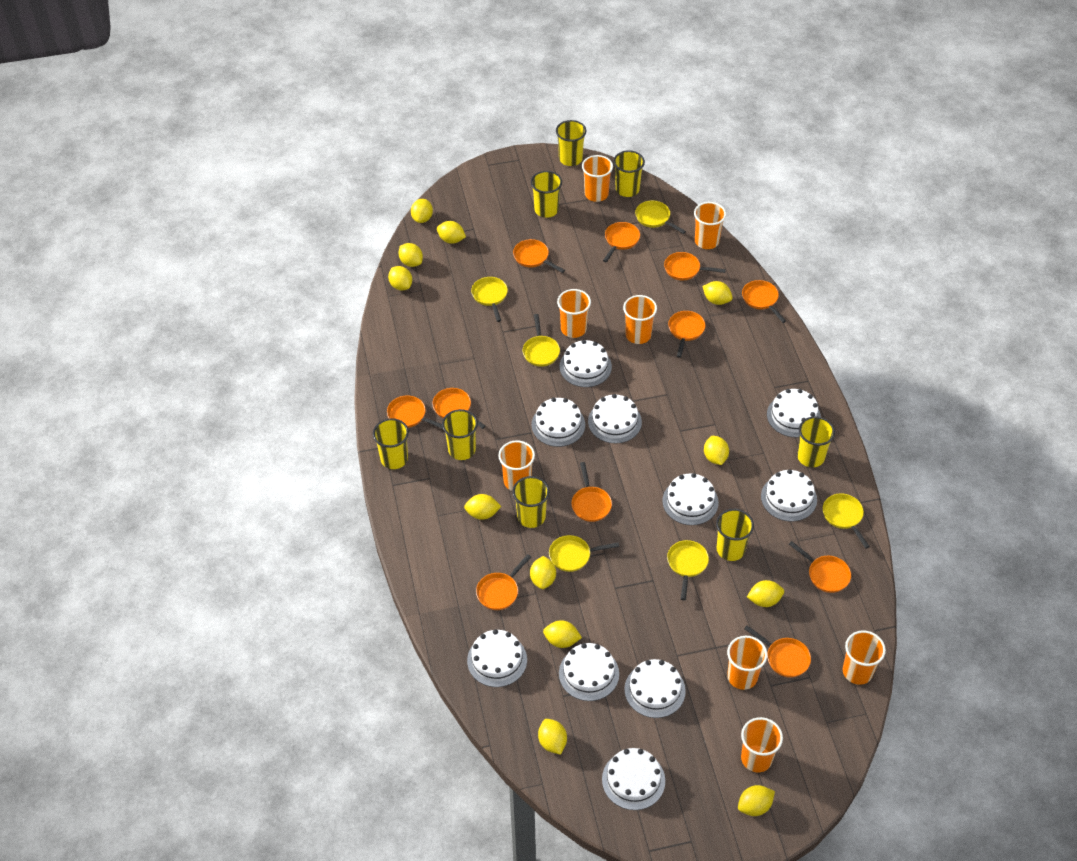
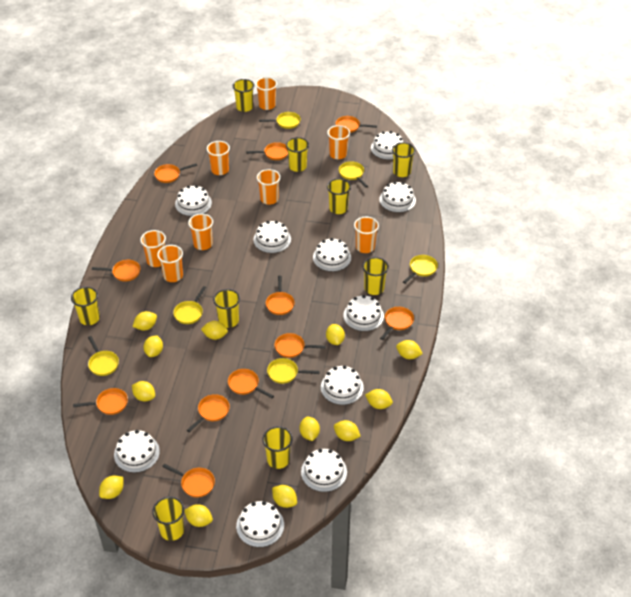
yellow cup: 8 -> 9

